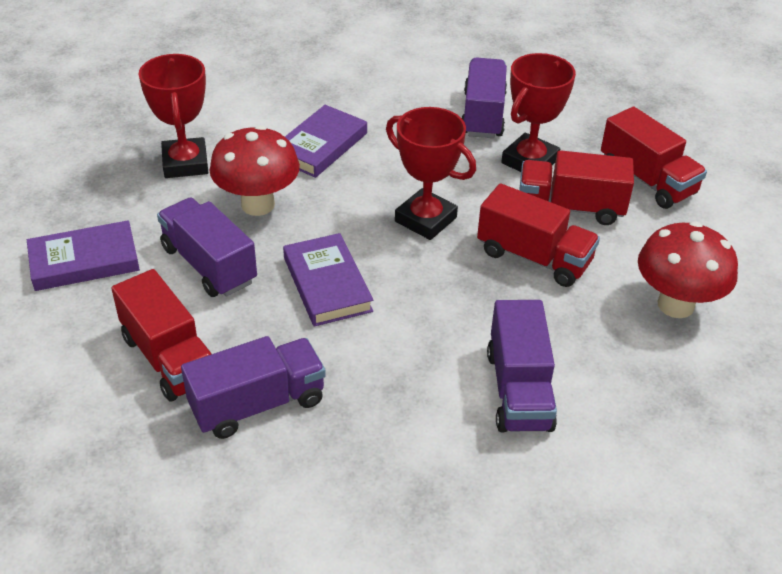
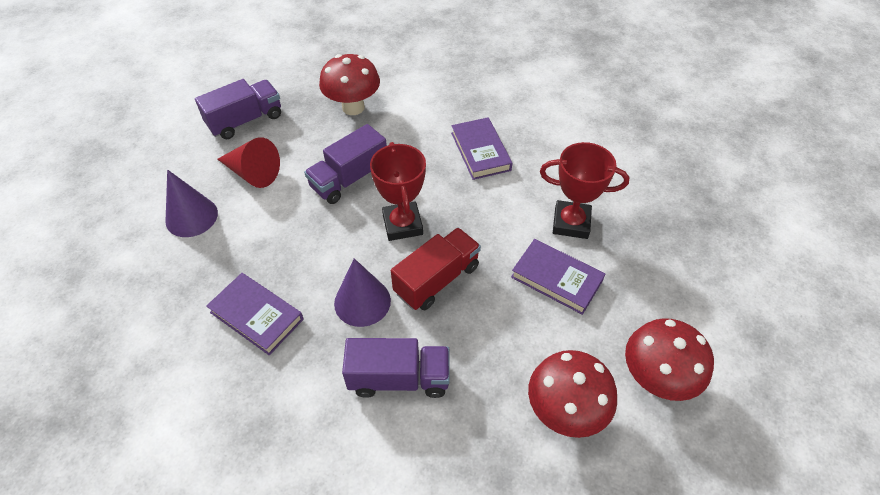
purple cone: 0 -> 2
purple truck: 4 -> 3
red cone: 0 -> 1
red mushroom: 2 -> 3
red trophy: 3 -> 2
red truck: 4 -> 1

